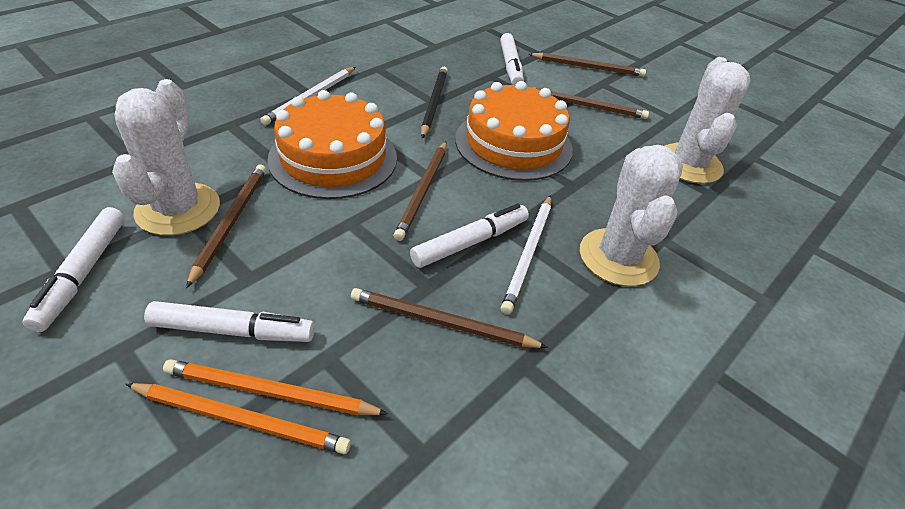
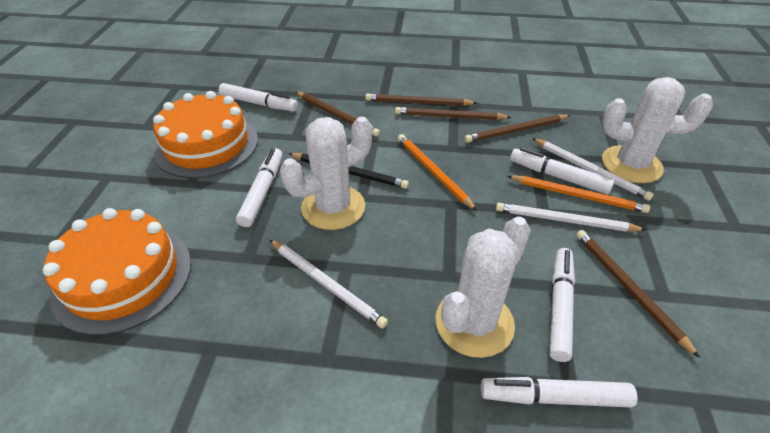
white marker: 4 -> 5
white pencil: 2 -> 3

